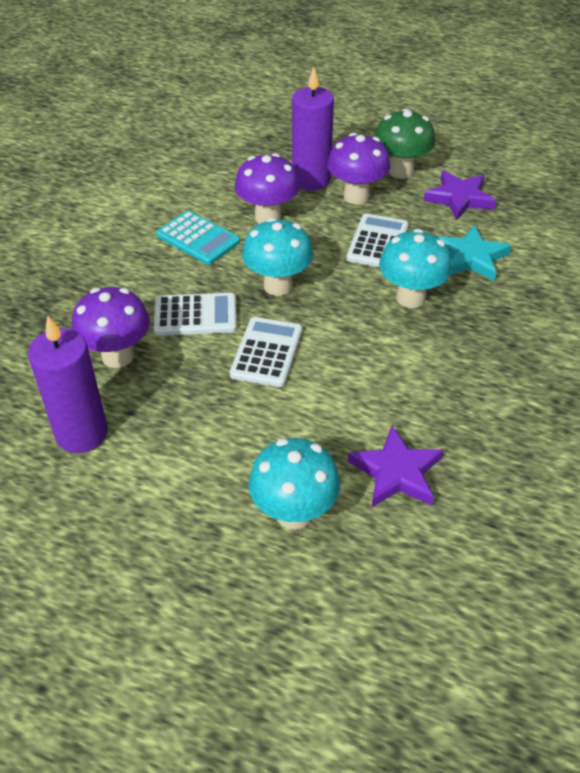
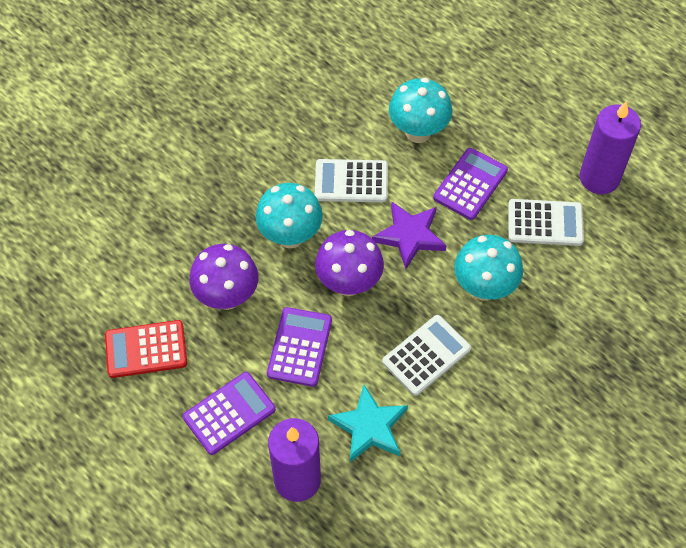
green mushroom: 1 -> 0
purple calculator: 0 -> 3
purple mushroom: 3 -> 2
purple star: 2 -> 1
red calculator: 0 -> 1
turquoise calculator: 1 -> 0

